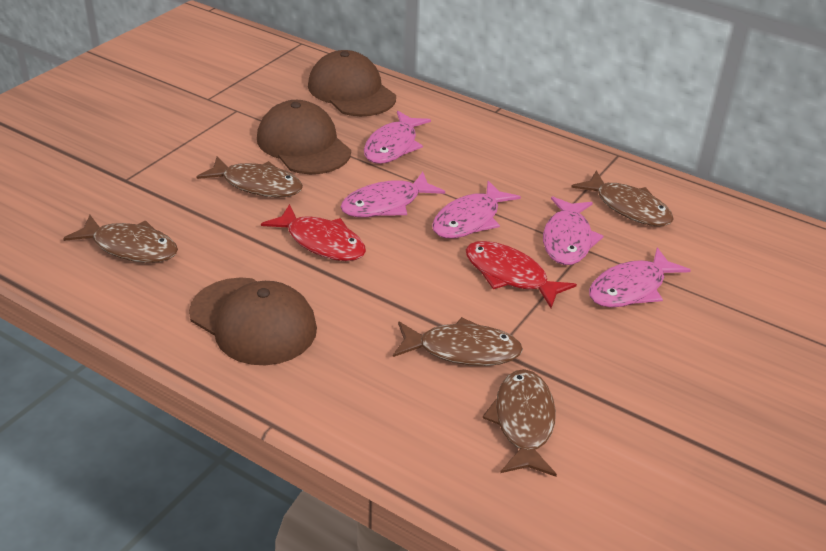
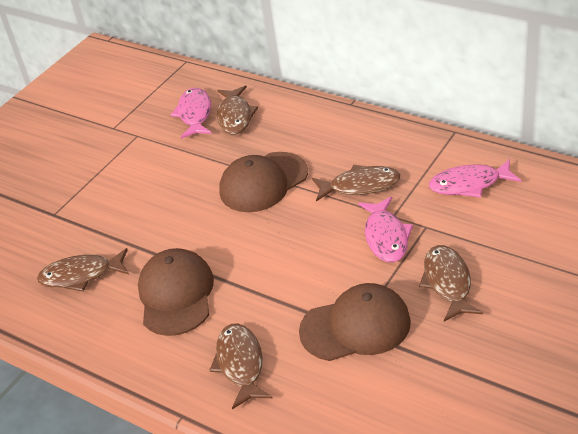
pink fish: 5 -> 3
red fish: 2 -> 0

